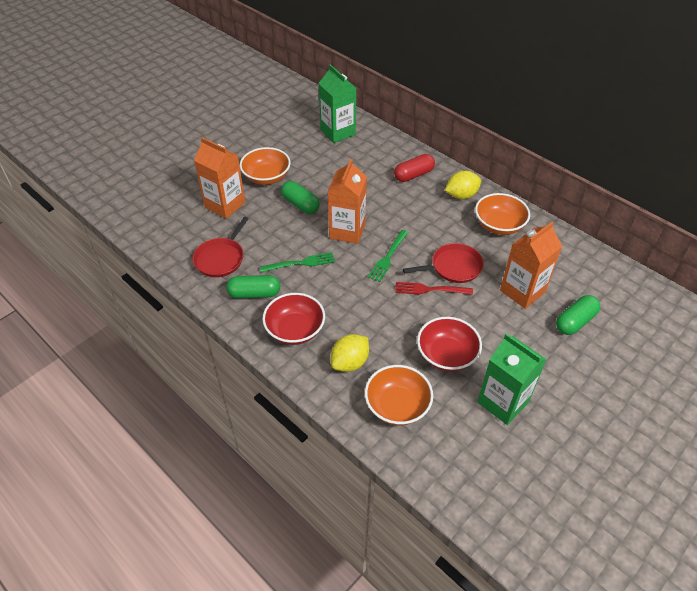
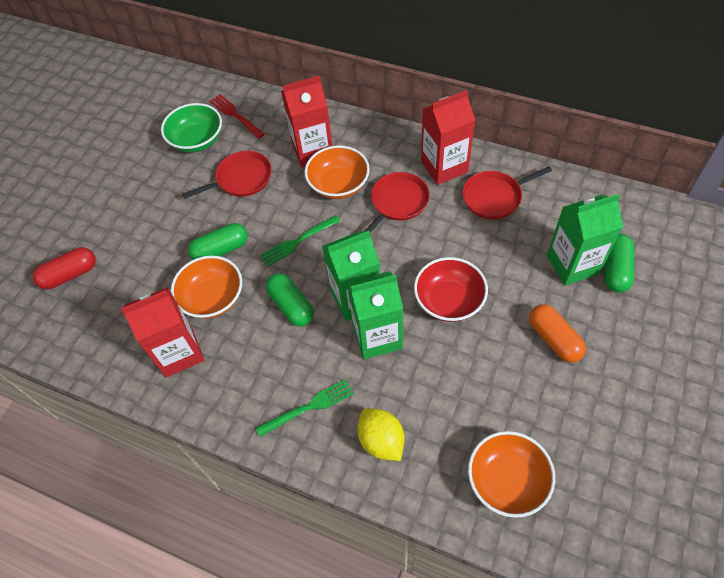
green bowl: 0 -> 1
green carton: 2 -> 3
orange capsule: 0 -> 1
orange carton: 3 -> 0
red bowl: 2 -> 1
red carton: 0 -> 3
red pan: 2 -> 3
yellow lemon: 2 -> 1

